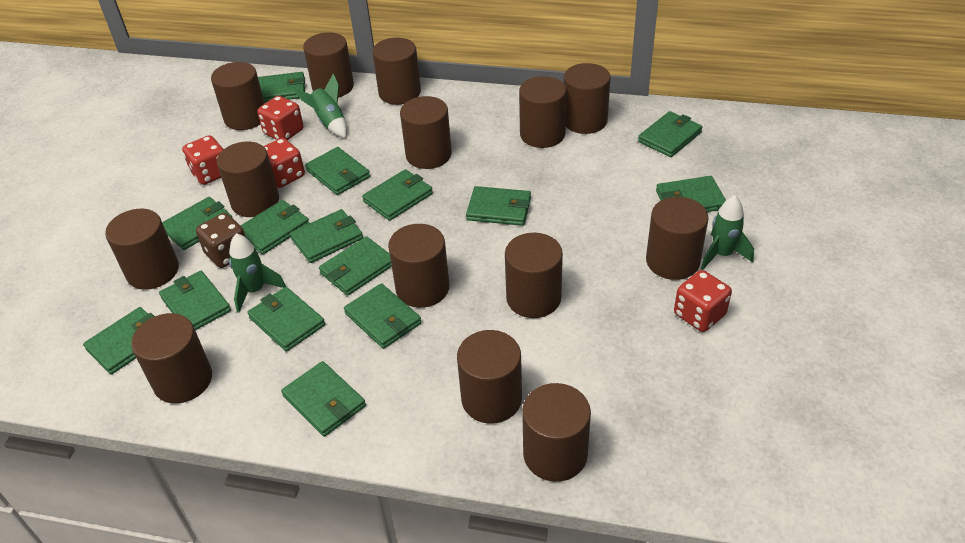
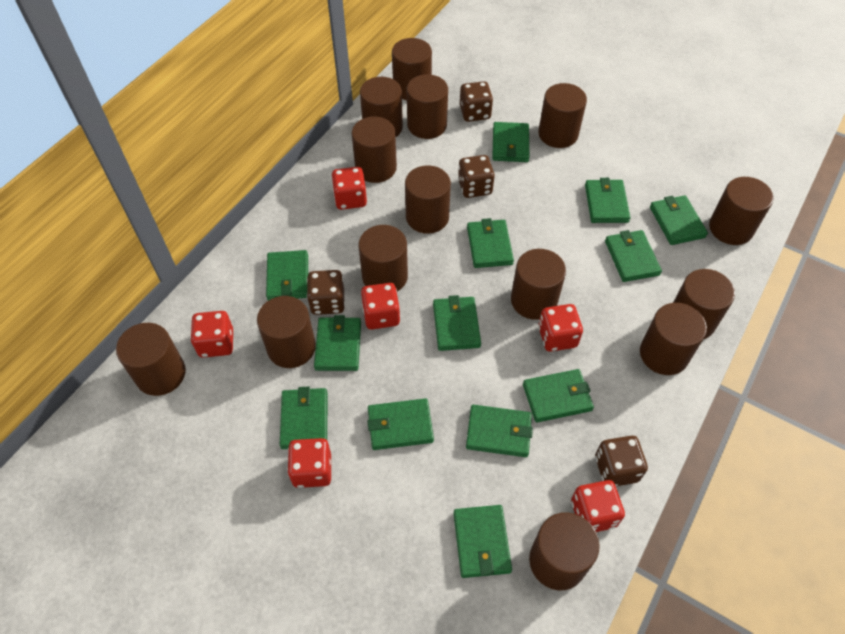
brown dice: 1 -> 4
green rocket: 3 -> 0
green wallet: 15 -> 13
red dice: 4 -> 6

